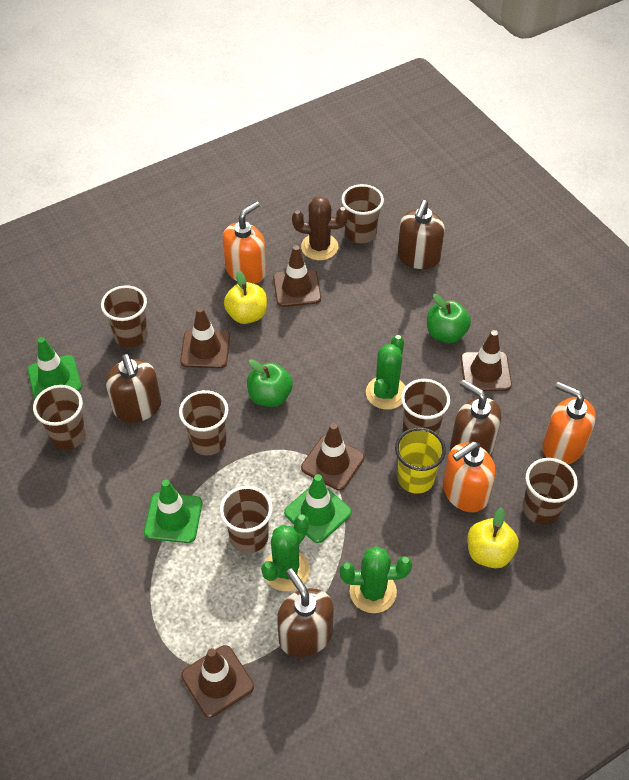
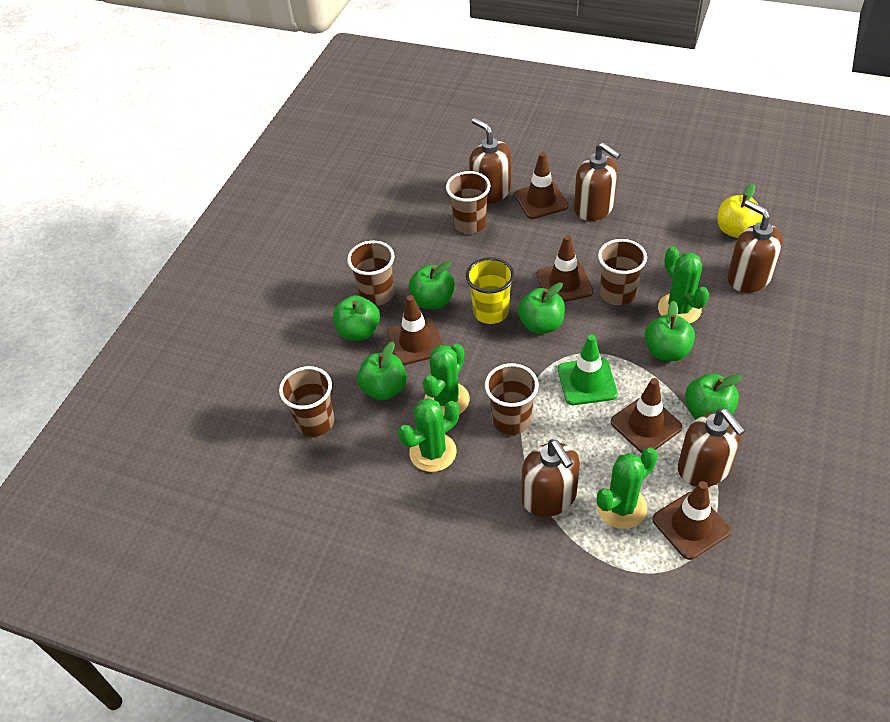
brown cactus: 1 -> 0
brown cup: 7 -> 5
brown soap dispenser: 4 -> 5
green apple: 2 -> 6
green cactus: 3 -> 4
green traffic cone: 3 -> 1
orange soap dispenser: 3 -> 0
yellow apple: 2 -> 1

